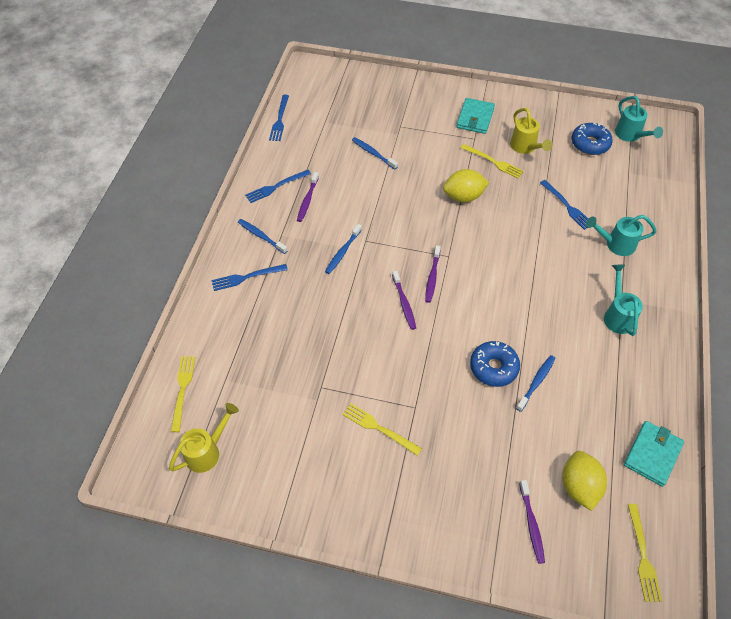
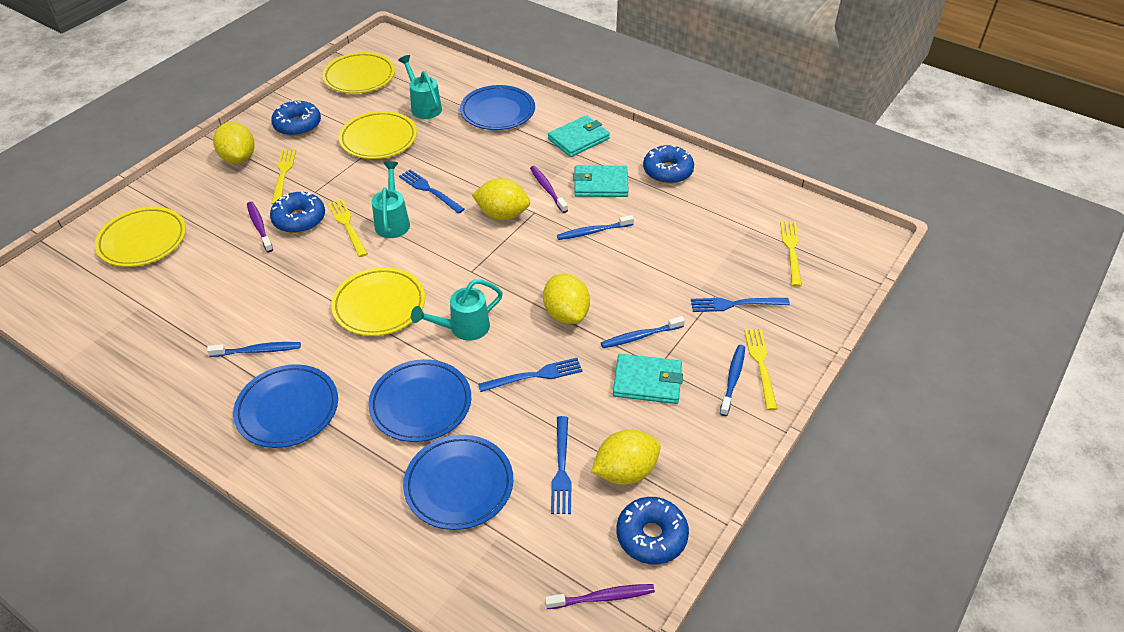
blue donut: 2 -> 4
blue plate: 0 -> 4
purple toothbrush: 4 -> 3
turquoise wallet: 2 -> 3
yellow lemon: 2 -> 4
yellow plate: 0 -> 4
yellow watering can: 2 -> 0

